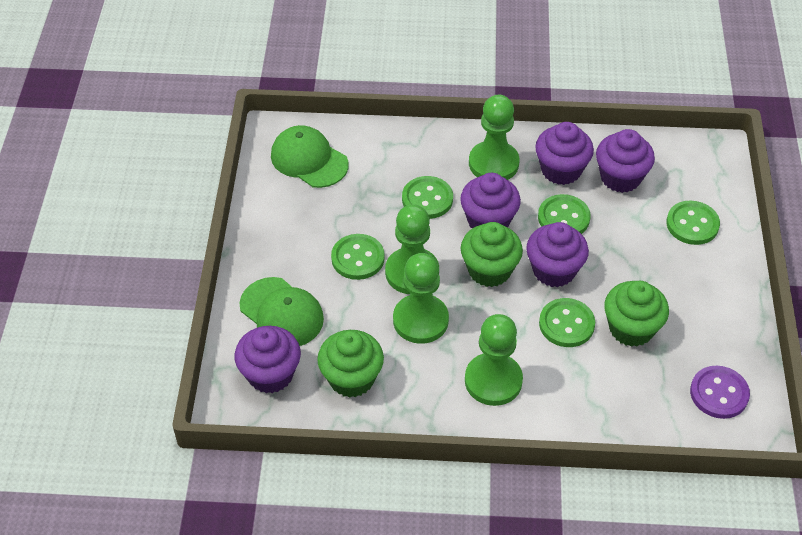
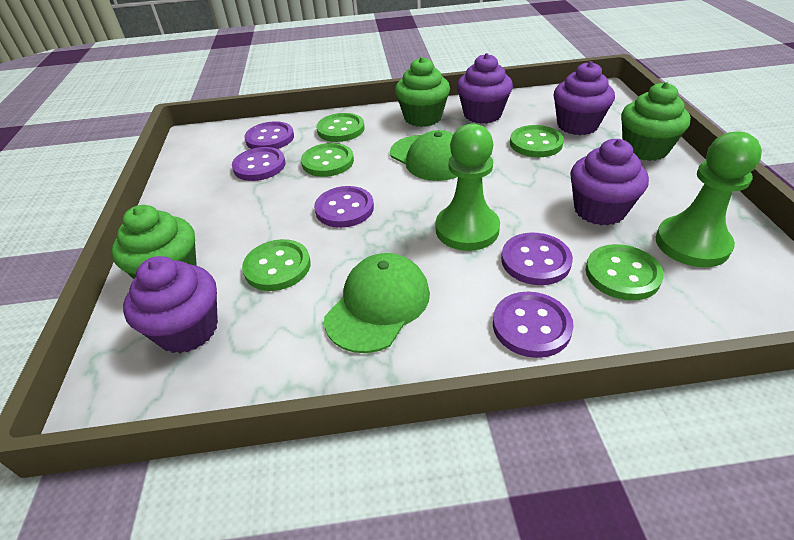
green pawn: 4 -> 2
purple button: 1 -> 5
purple cupcake: 5 -> 4

